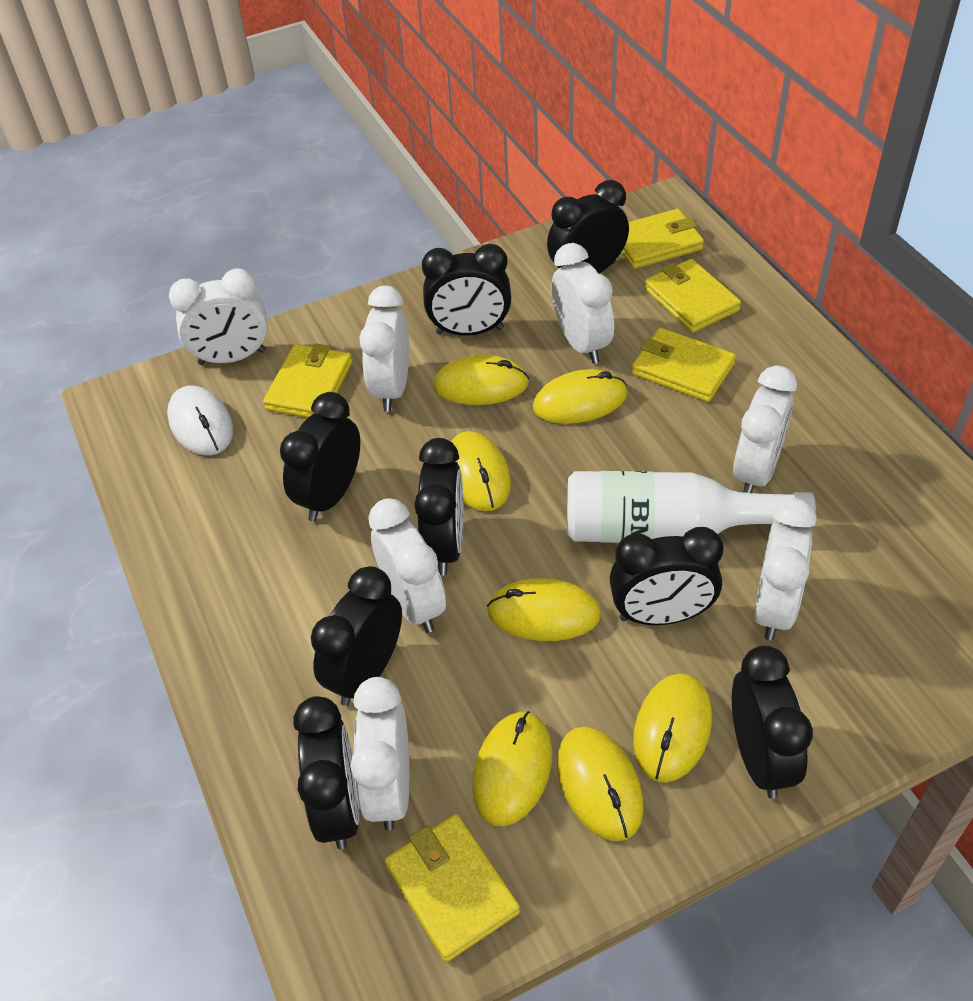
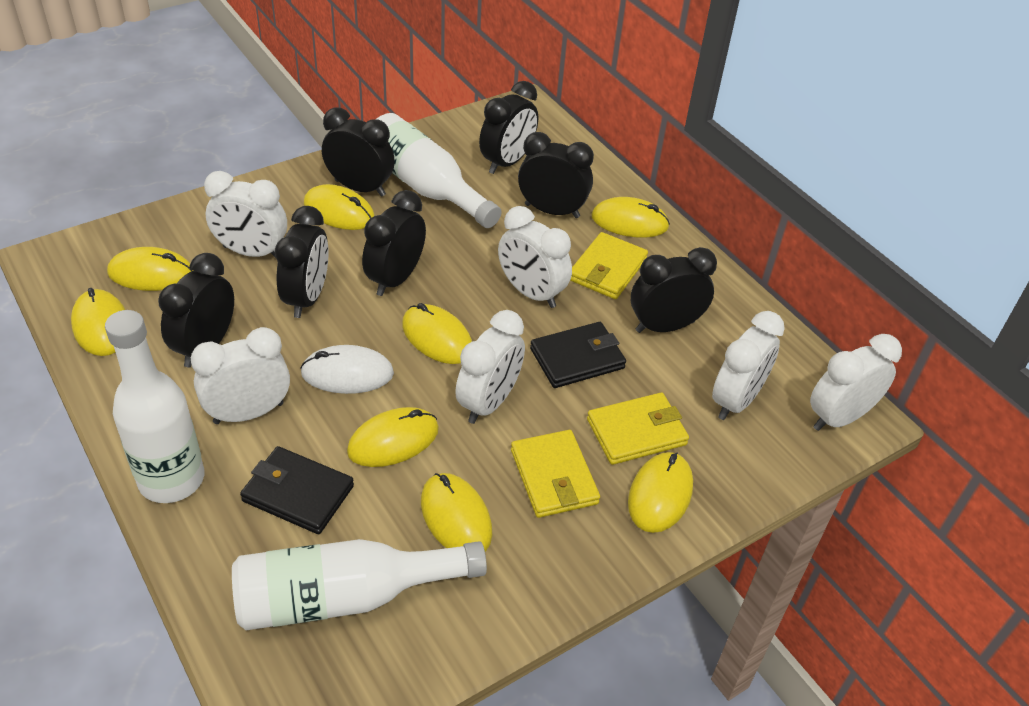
black clock: 8 -> 7
black wallet: 0 -> 2
white bottle: 1 -> 3
white clock: 7 -> 6
yellow mouse: 7 -> 8
yellow wallet: 5 -> 3

